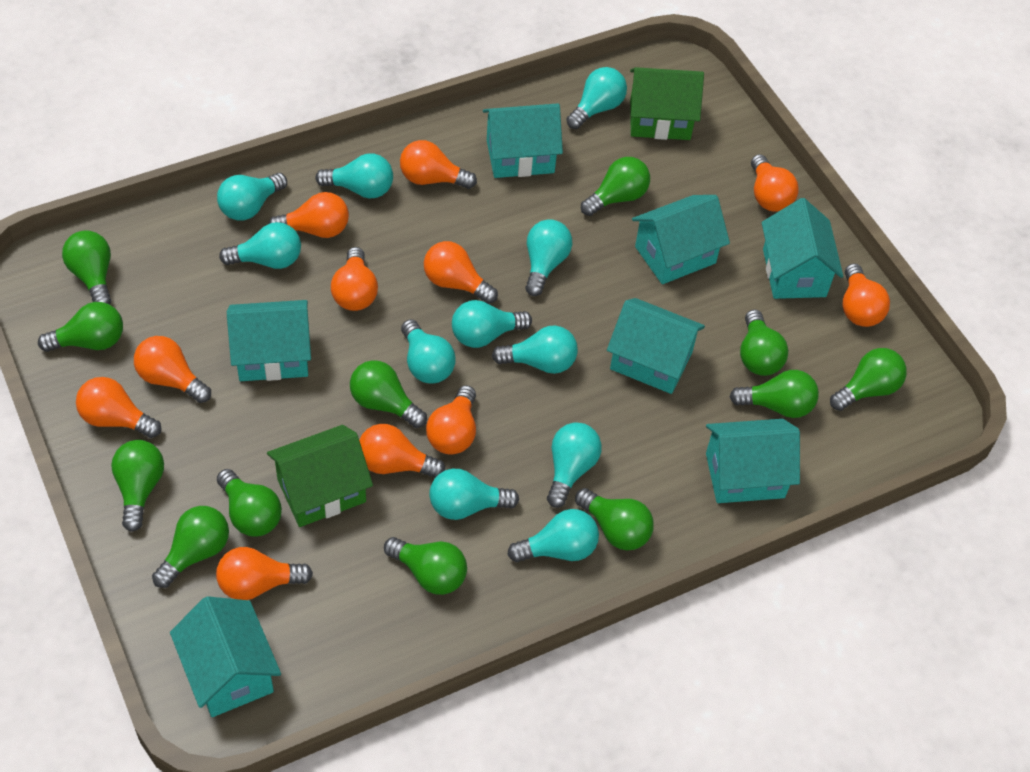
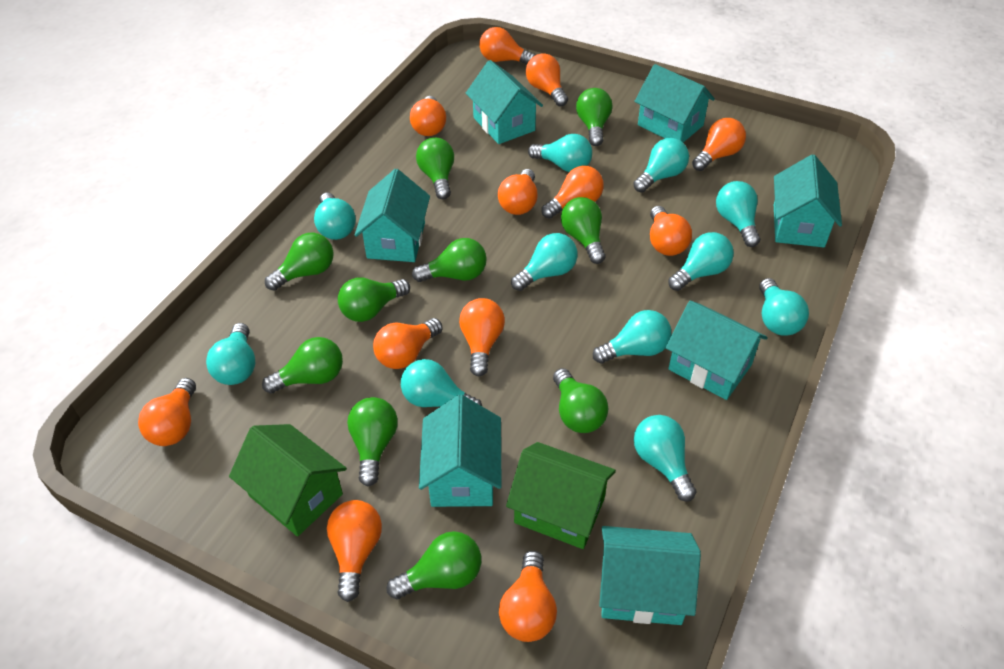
green light bulb: 12 -> 10
orange light bulb: 11 -> 12

